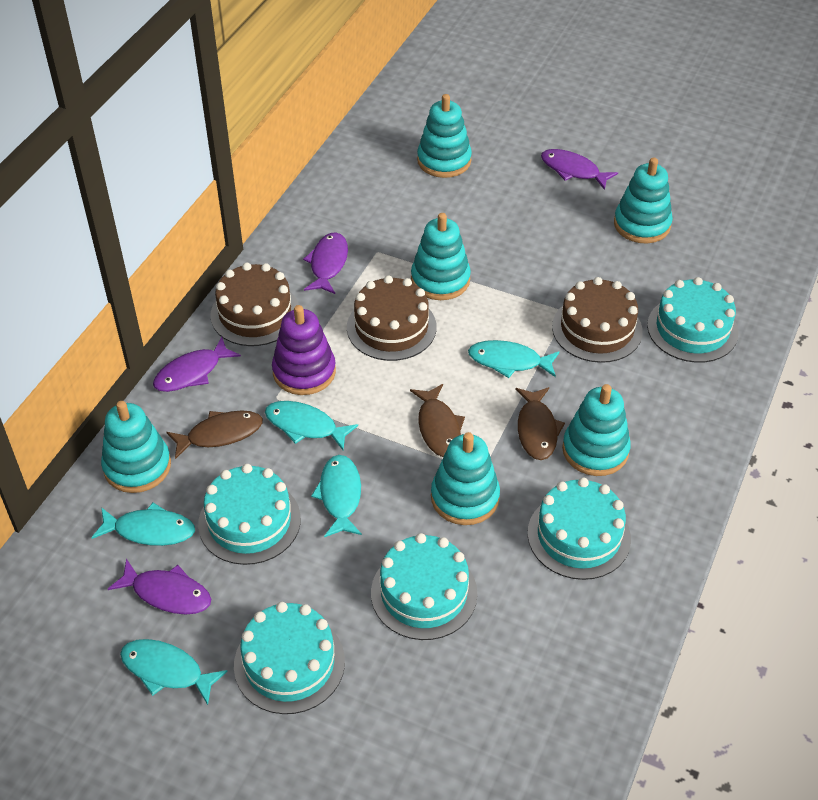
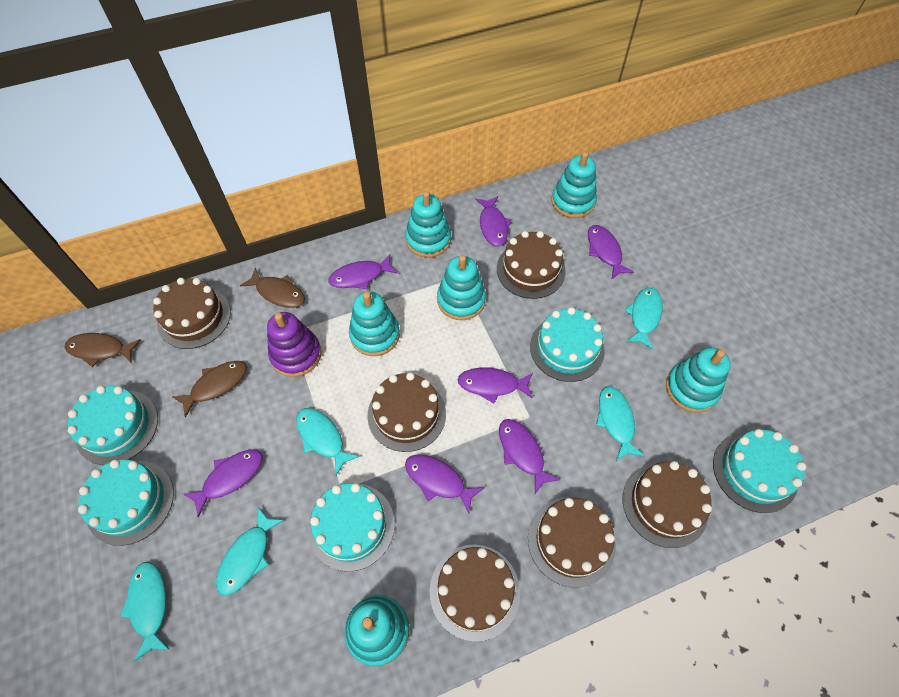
brown cake: 3 -> 6
purple fish: 4 -> 7

